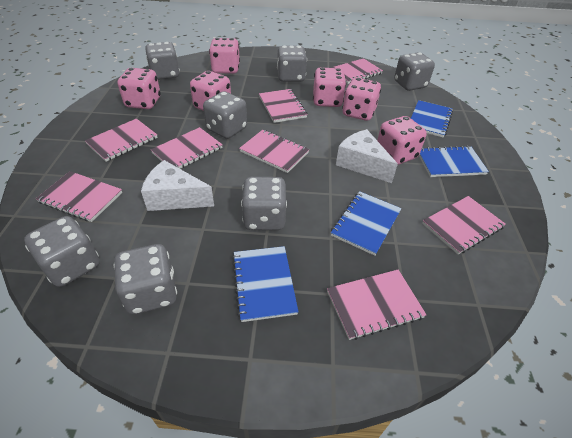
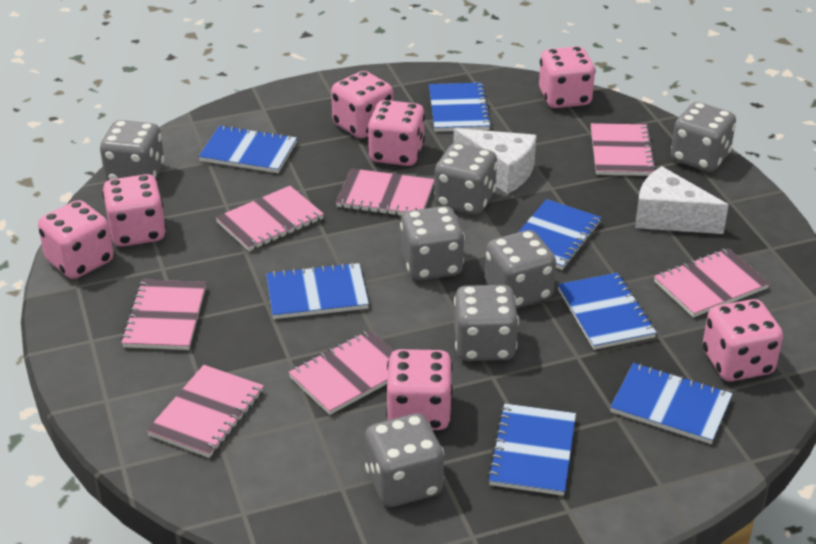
blue notebook: 4 -> 7
pink dice: 6 -> 7
pink notebook: 8 -> 7

